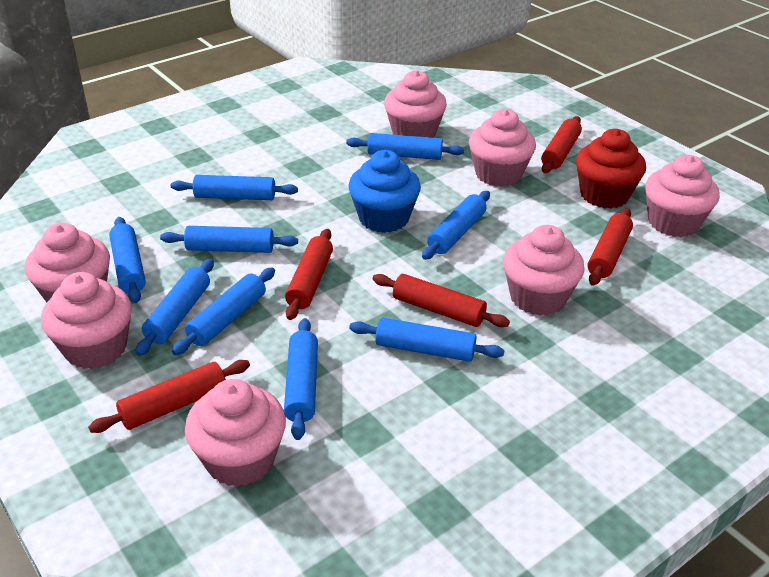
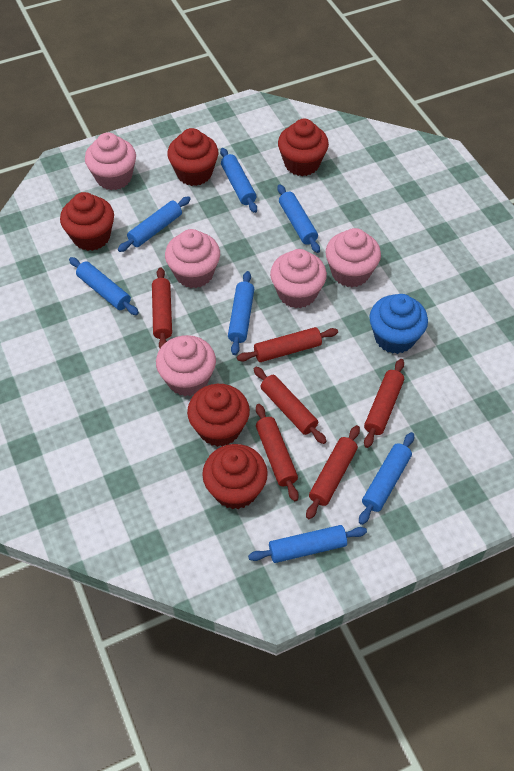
blue rolling pin: 9 -> 7
pink cupcake: 7 -> 5
red cupcake: 1 -> 5
red rolling pin: 5 -> 6

